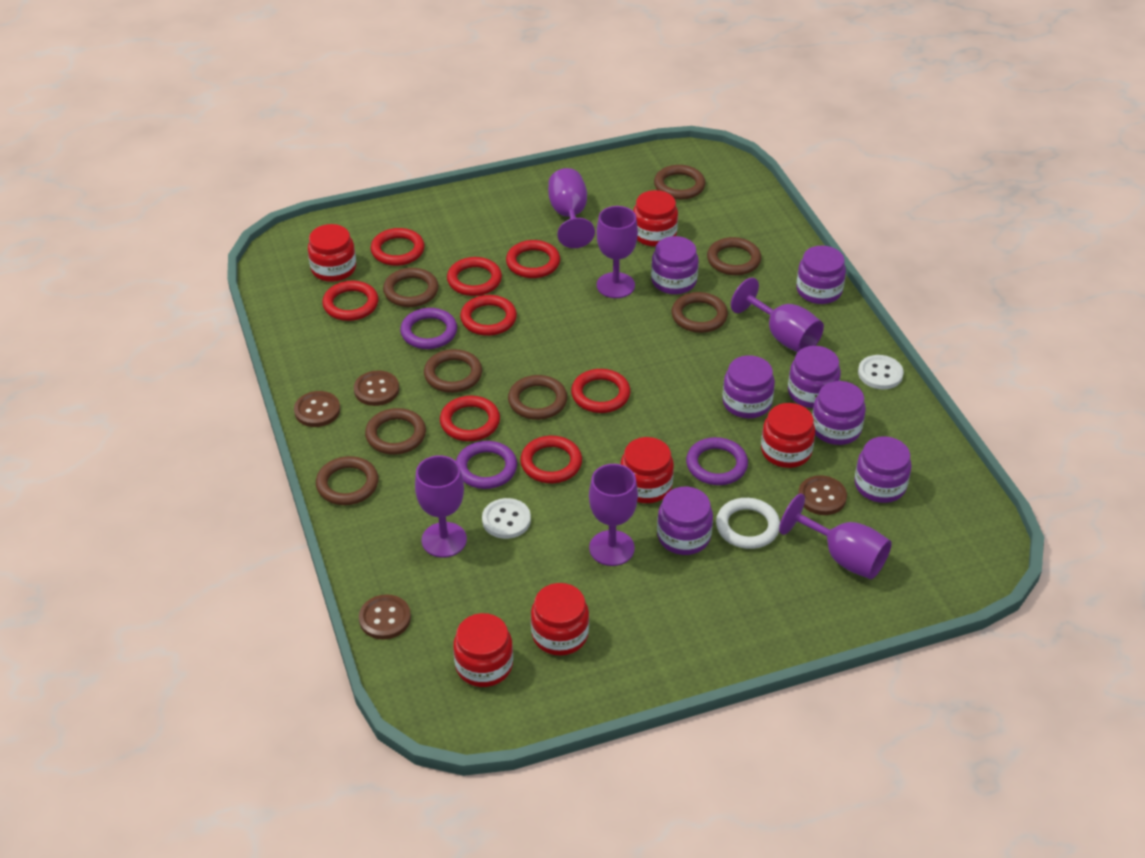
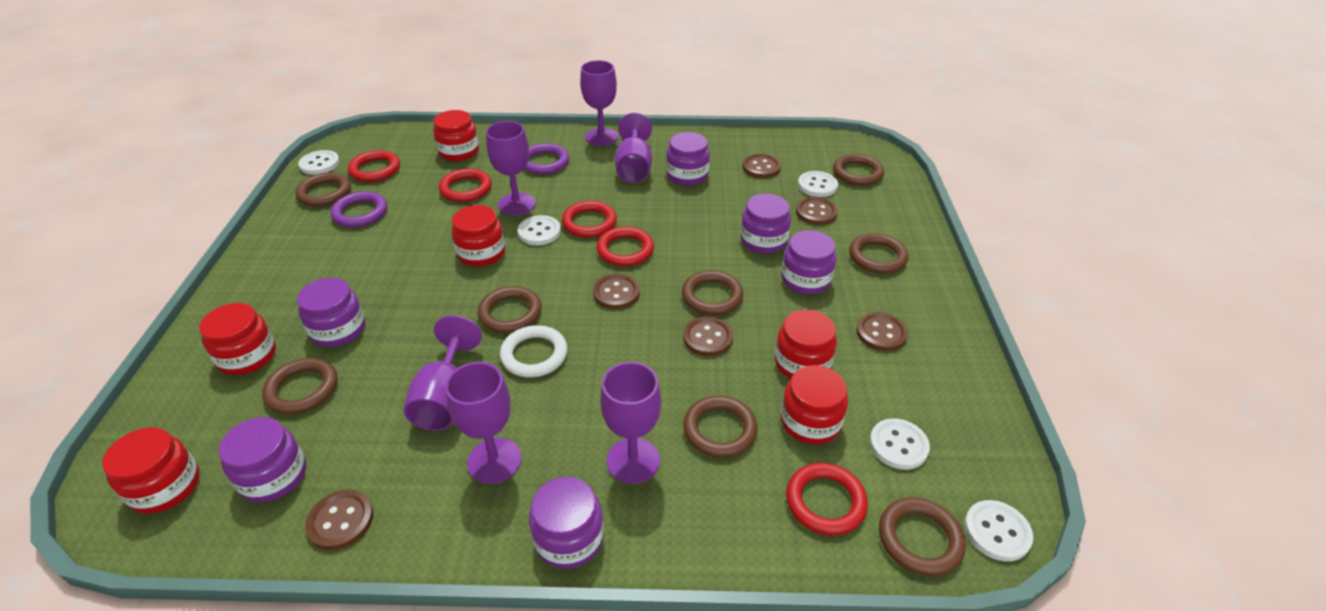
brown button: 4 -> 6
purple jar: 7 -> 6
purple ring: 3 -> 2
red ring: 8 -> 5
white button: 2 -> 5

